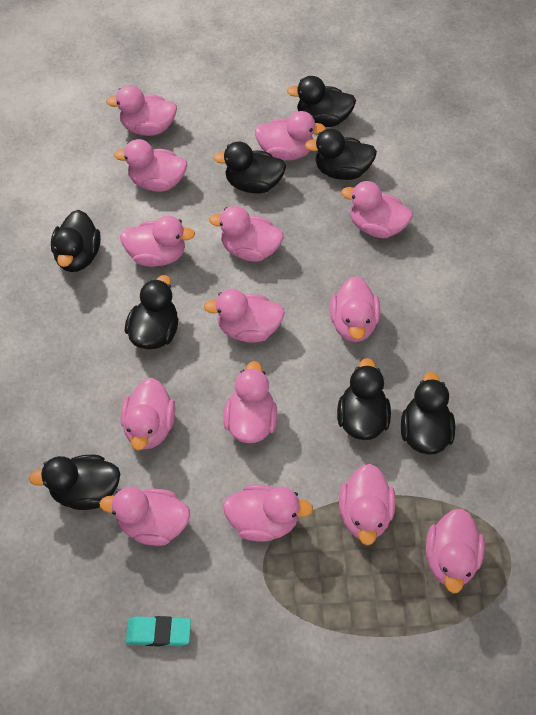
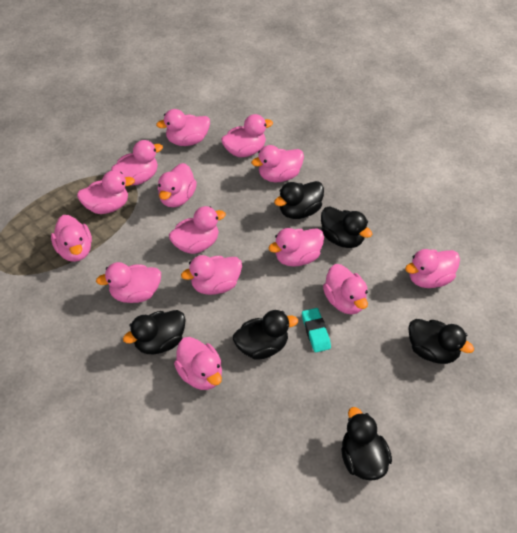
black duck: 8 -> 6

